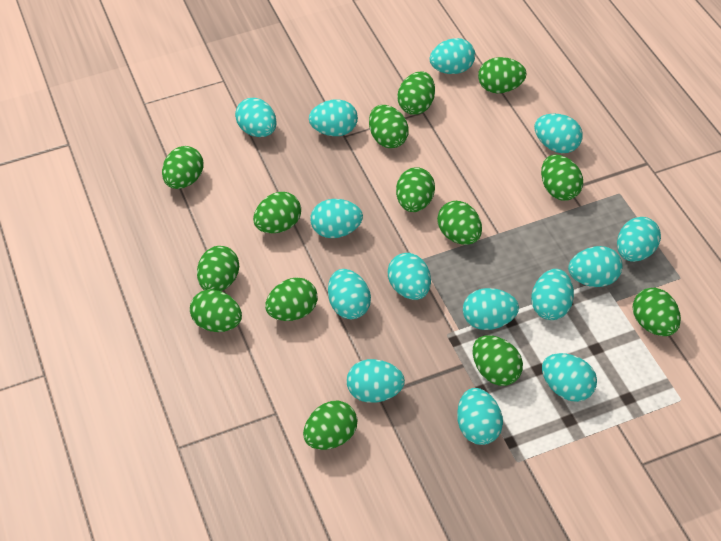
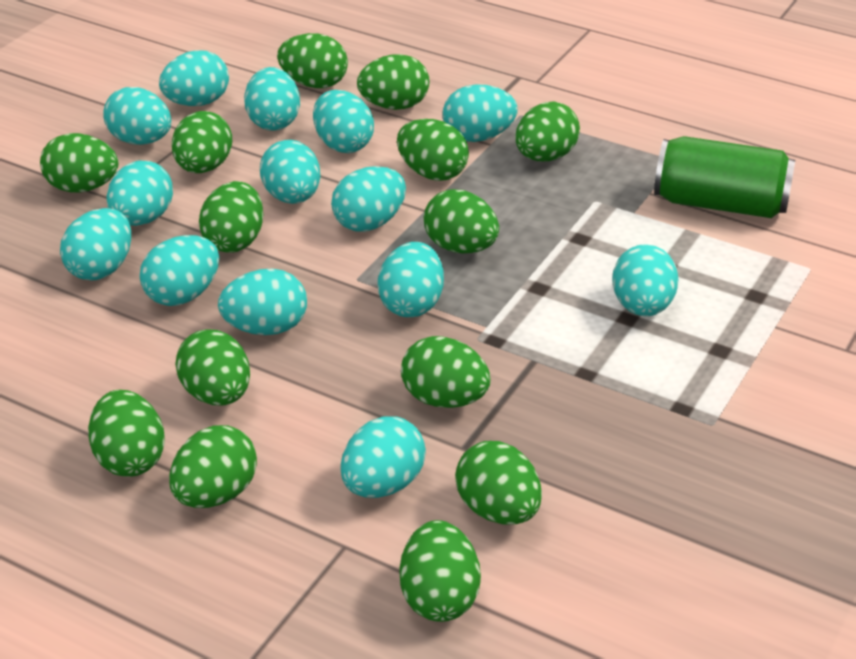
green can: 0 -> 1

